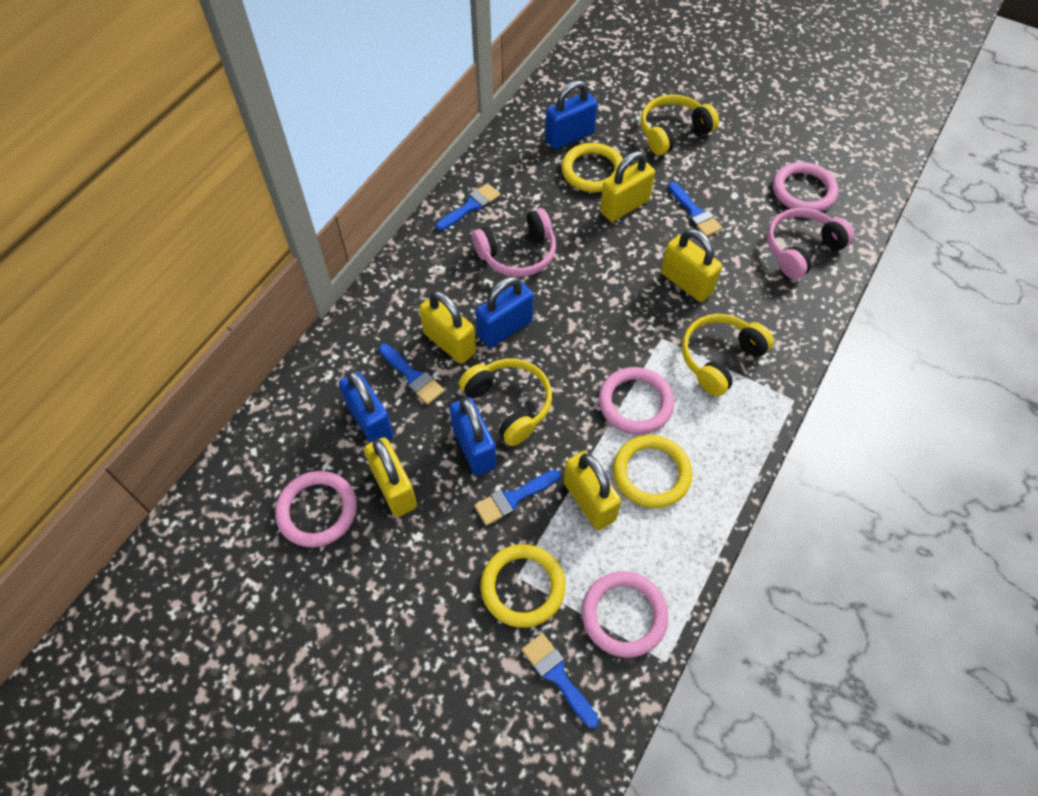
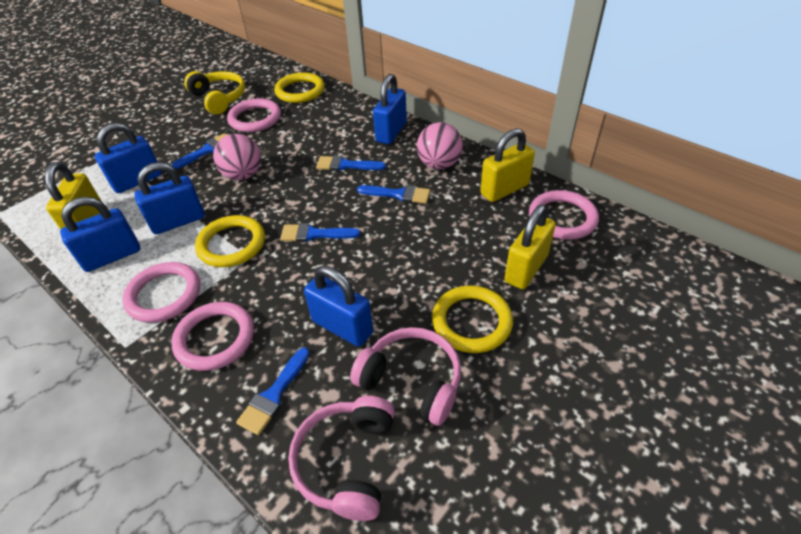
blue padlock: 4 -> 5
pink ball: 0 -> 2
yellow headphones: 3 -> 1
yellow padlock: 5 -> 3

